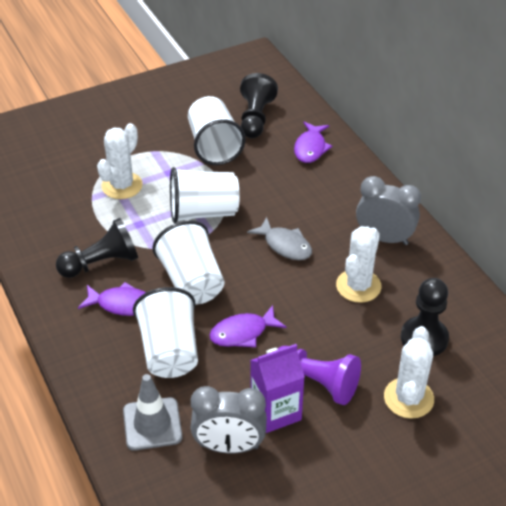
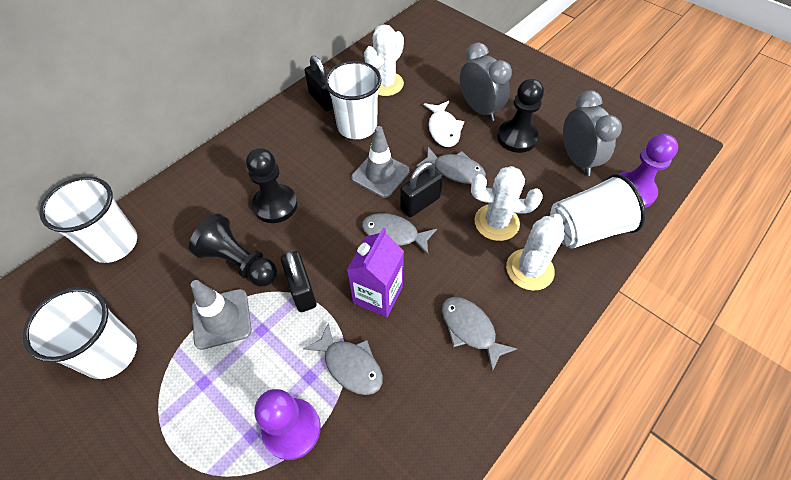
black padlock: 0 -> 3
grey fish: 1 -> 4
grey traffic cone: 1 -> 2
purple fish: 3 -> 0
purple pawn: 1 -> 2
white fish: 0 -> 1

